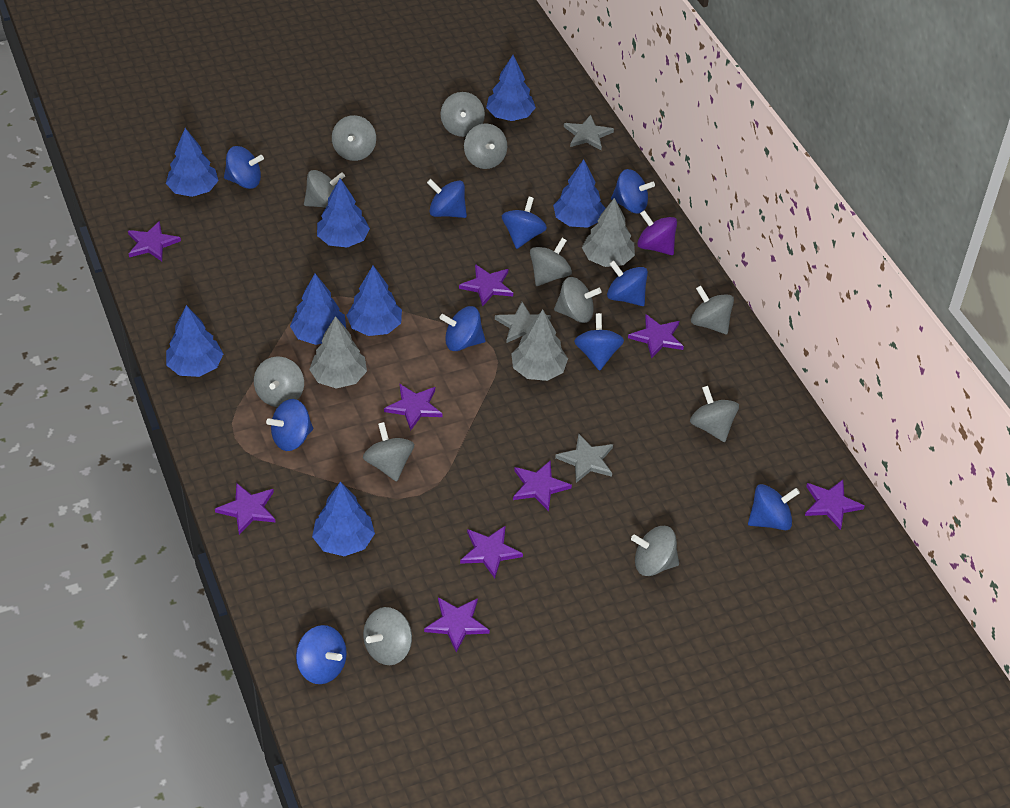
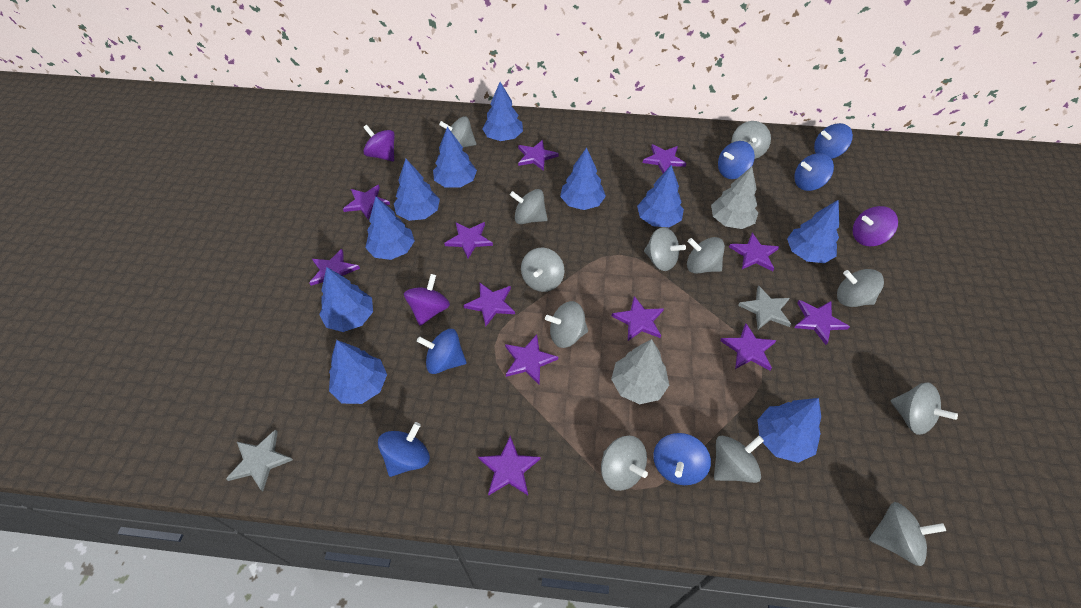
blue spinning top: 10 -> 6
blue tree: 8 -> 10
grey star: 3 -> 2
grey tree: 3 -> 2
purple spinning top: 1 -> 3
purple star: 9 -> 12

